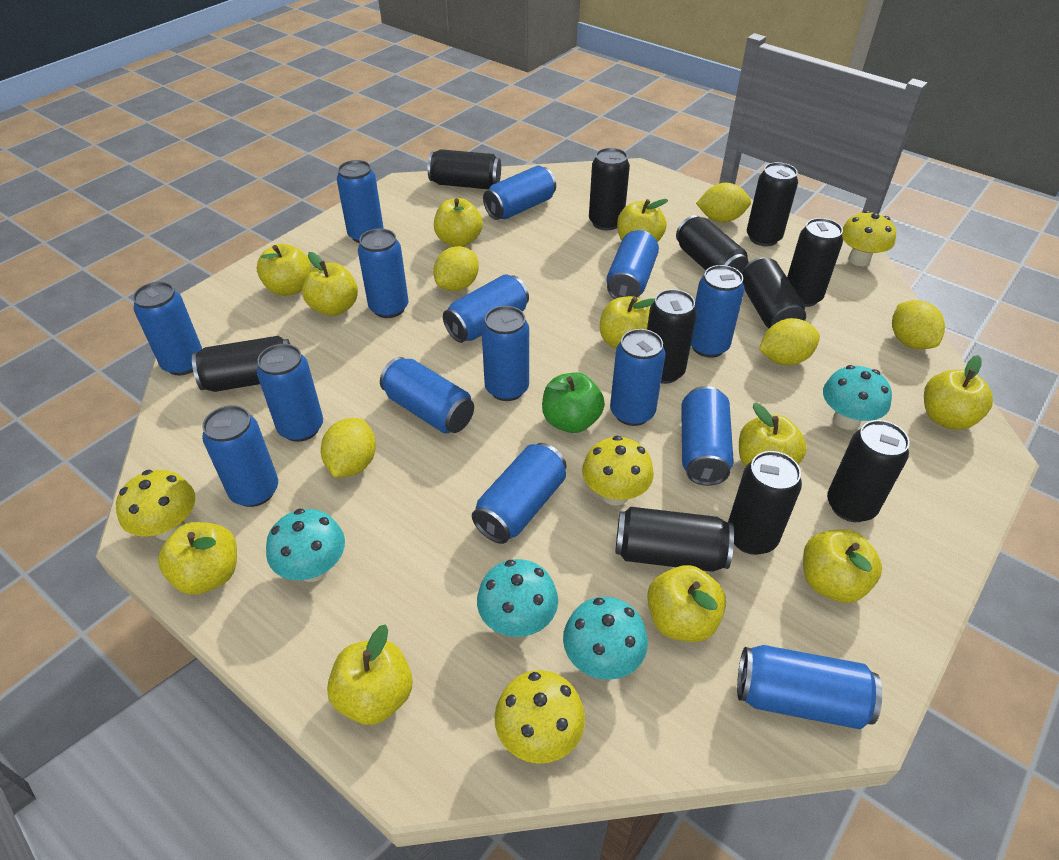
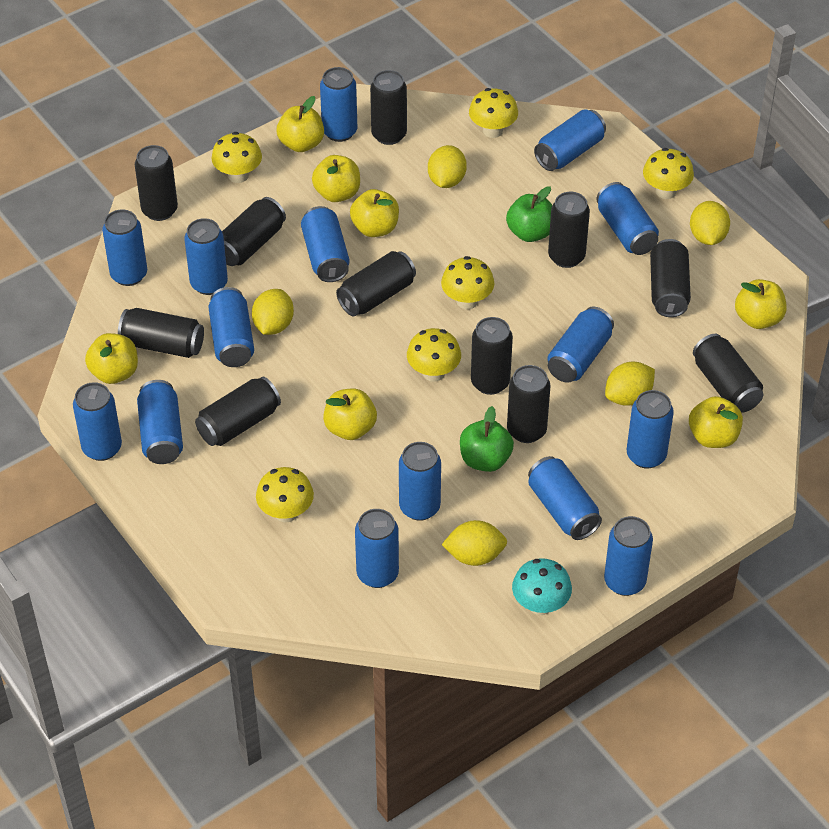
green apple: 1 -> 2
turquoise mushroom: 4 -> 1
yellow apple: 11 -> 7
yellow mushroom: 4 -> 6

